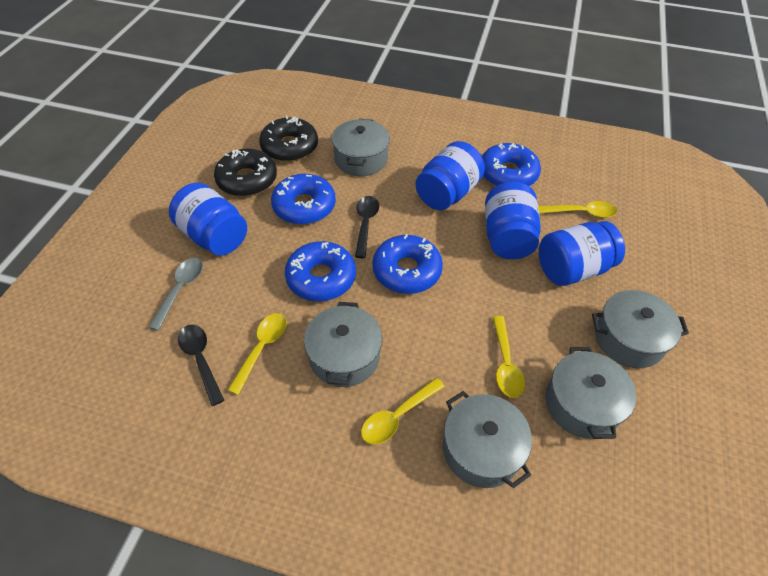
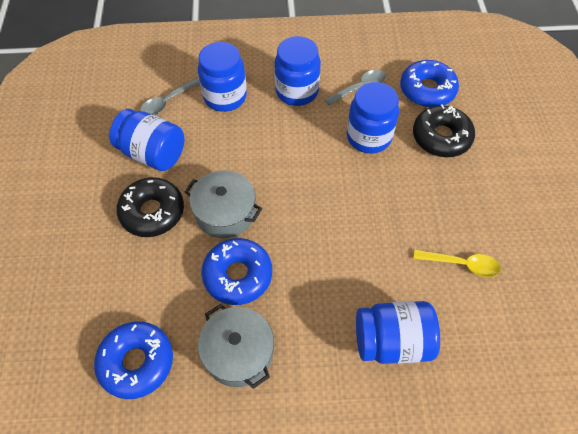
black spoon: 2 -> 0
blue donut: 4 -> 3
blue jar: 4 -> 5
grey pot: 5 -> 2
grey spoon: 1 -> 2
yellow spoon: 4 -> 1

